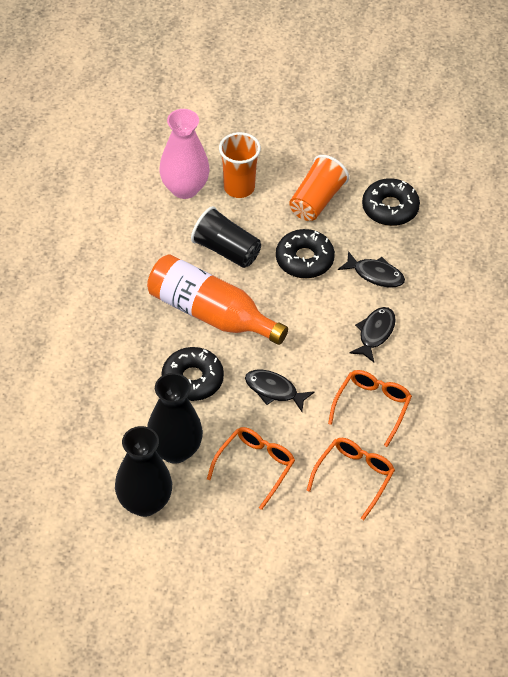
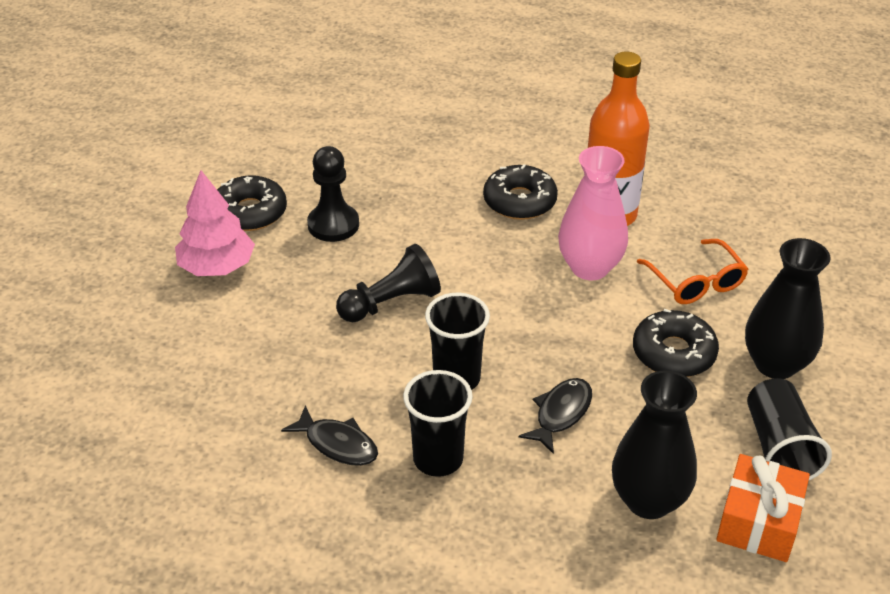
black cup: 1 -> 3
black fish: 3 -> 2
black pawn: 0 -> 2
orange cup: 2 -> 0
orange gift: 0 -> 1
orange glasses: 3 -> 1
pink tree: 0 -> 1

